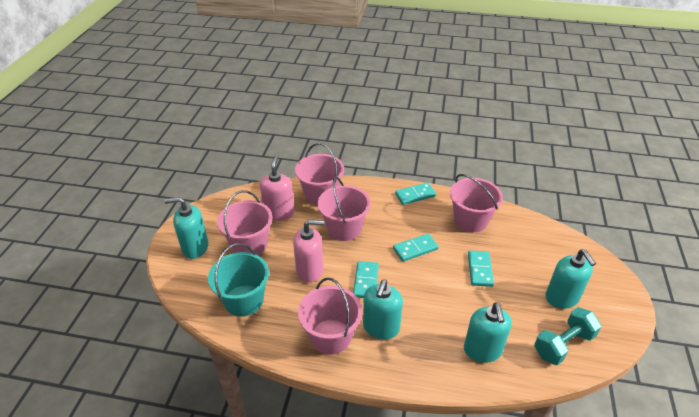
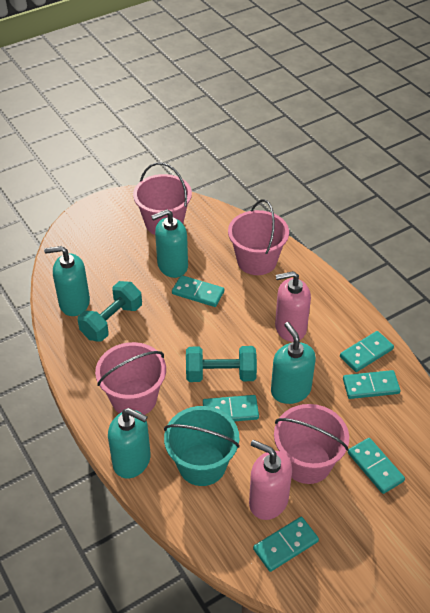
pink bucket: 5 -> 4
turquoise domino: 4 -> 6
turquoise dumbbell: 1 -> 2

